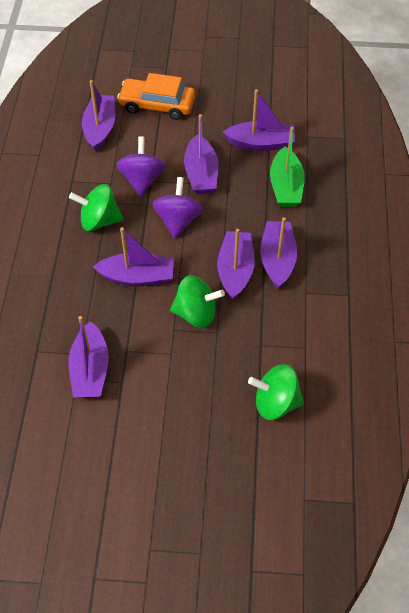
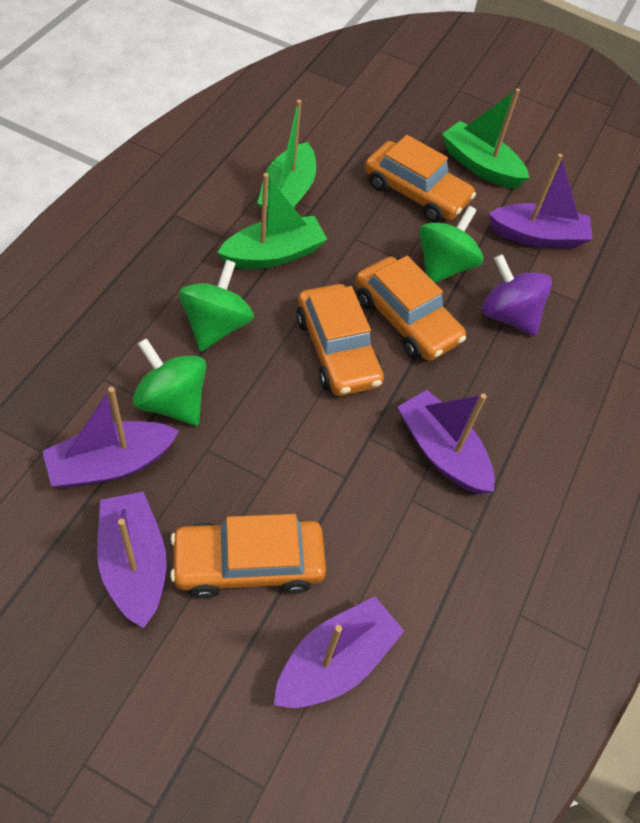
green boat: 1 -> 3
orange car: 1 -> 4
purple boat: 7 -> 5
purple spinning top: 2 -> 1

